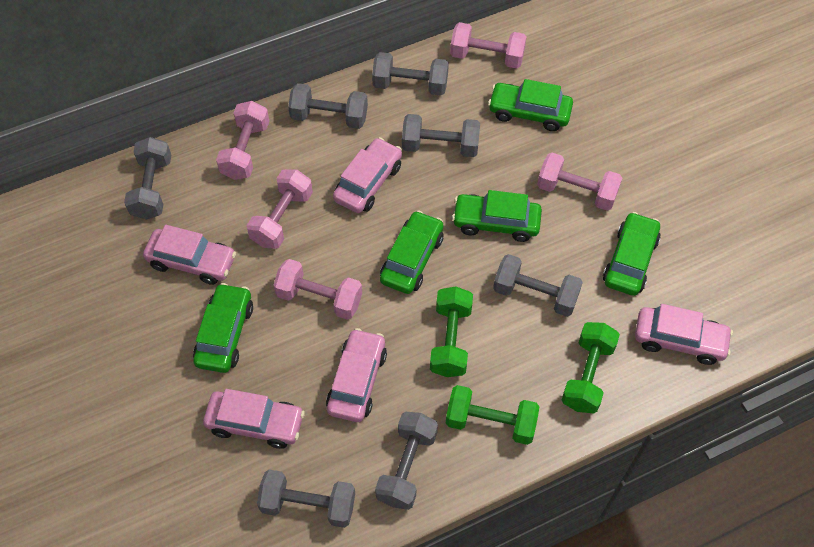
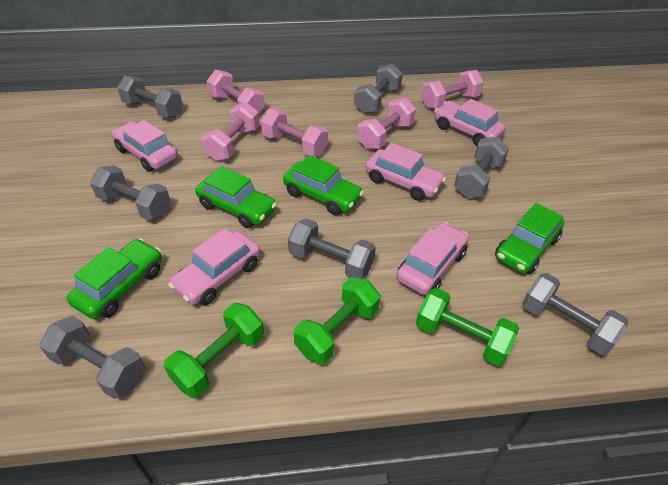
green car: 5 -> 4

